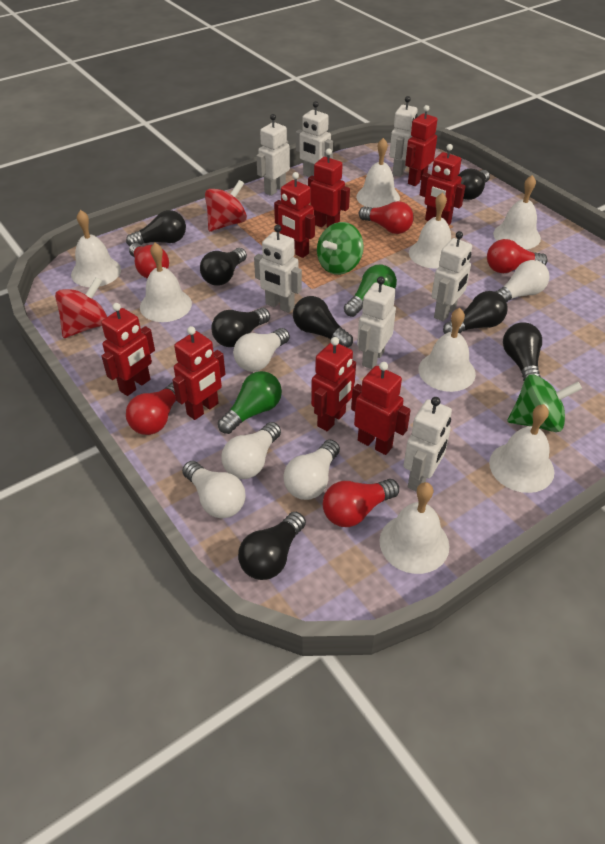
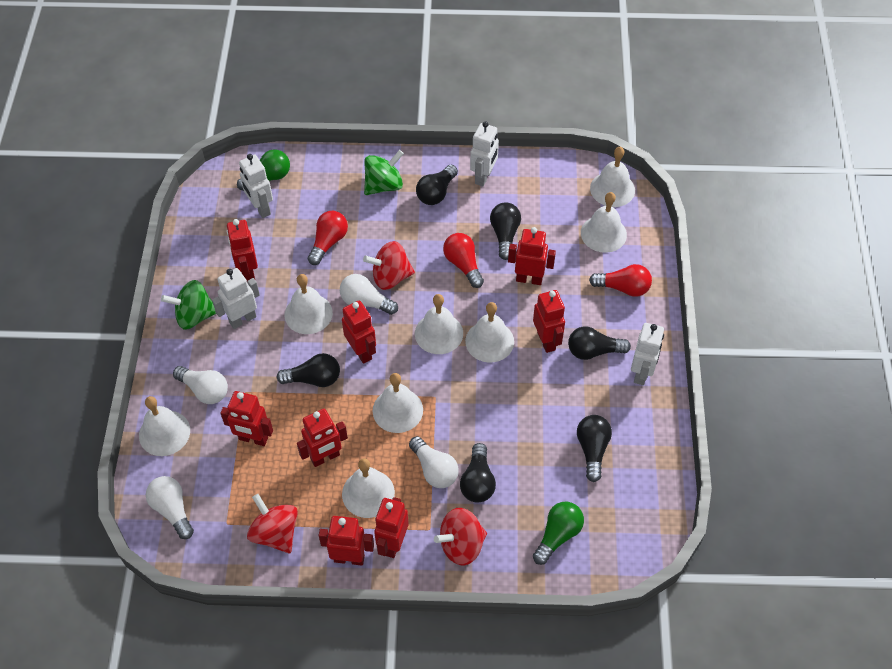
black light bulb: 8 -> 6
red light bulb: 5 -> 3
red spinning top: 2 -> 3
white light bulb: 5 -> 4
white robot: 7 -> 4

